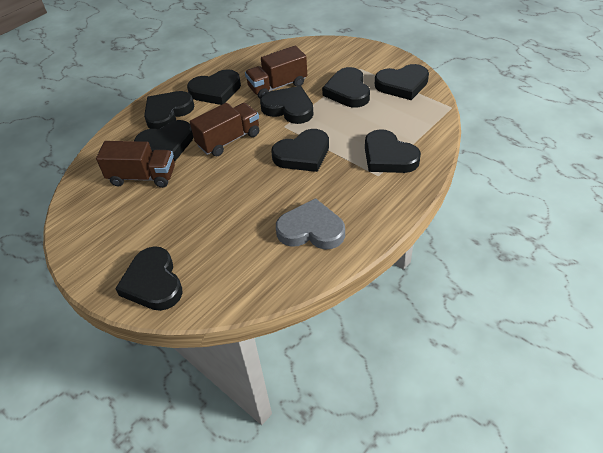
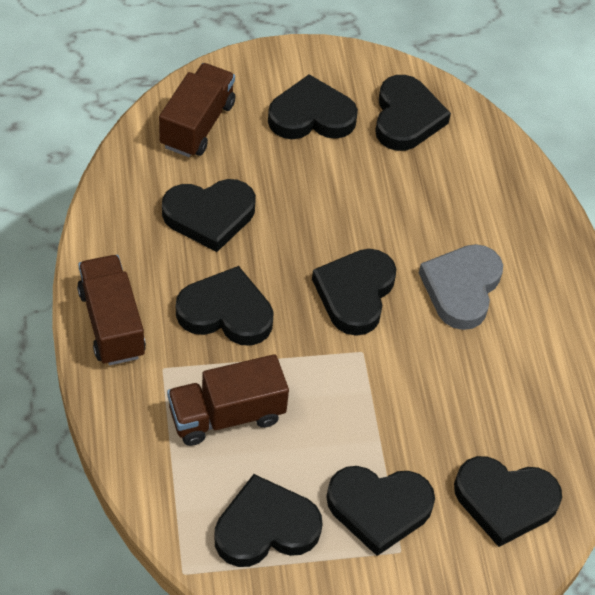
black heart: 9 -> 8

